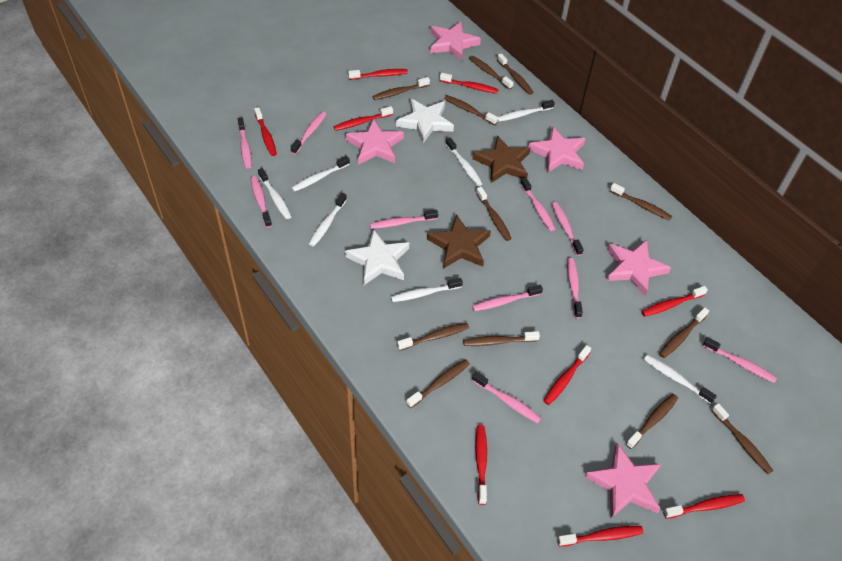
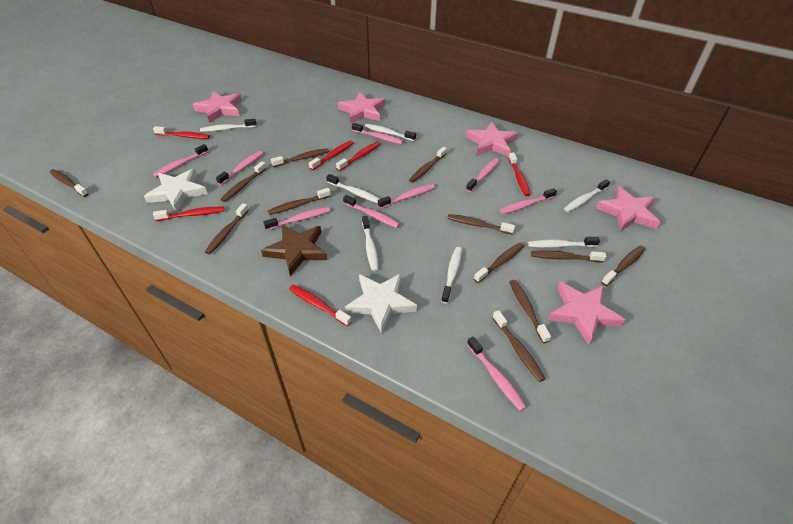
brown star: 2 -> 1
pink toothbrush: 10 -> 9
red toothbrush: 9 -> 6

